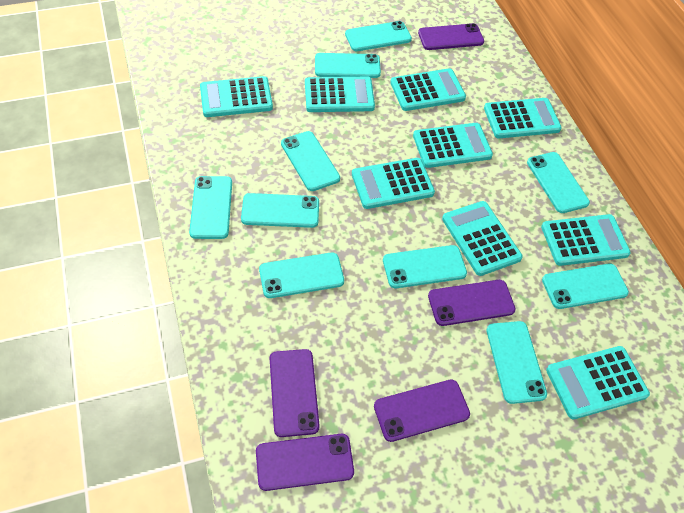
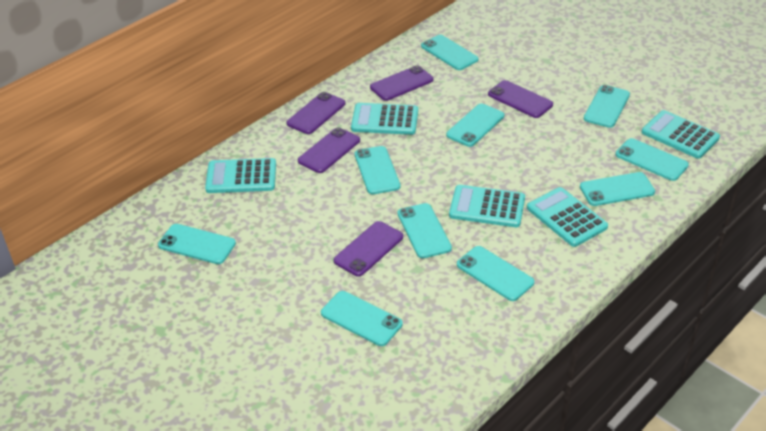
turquoise calculator: 9 -> 5

